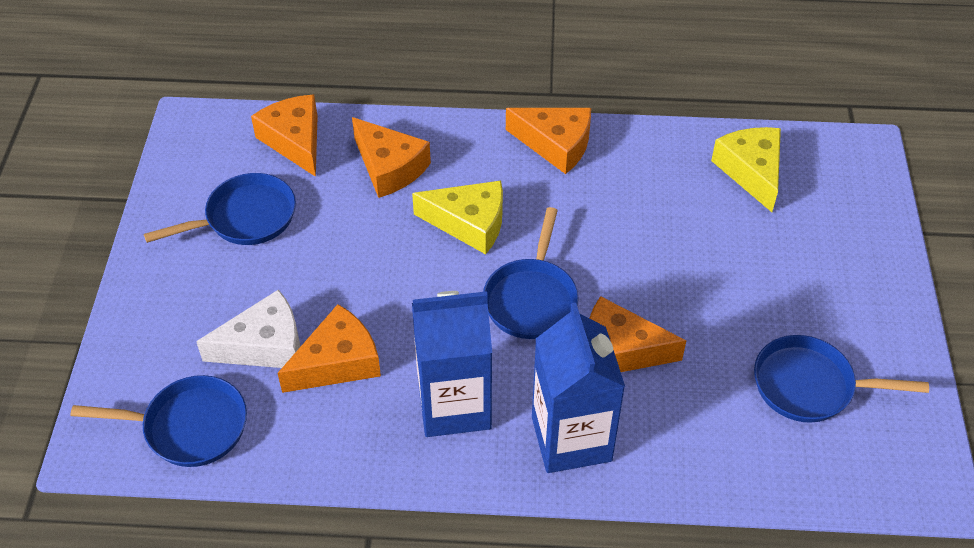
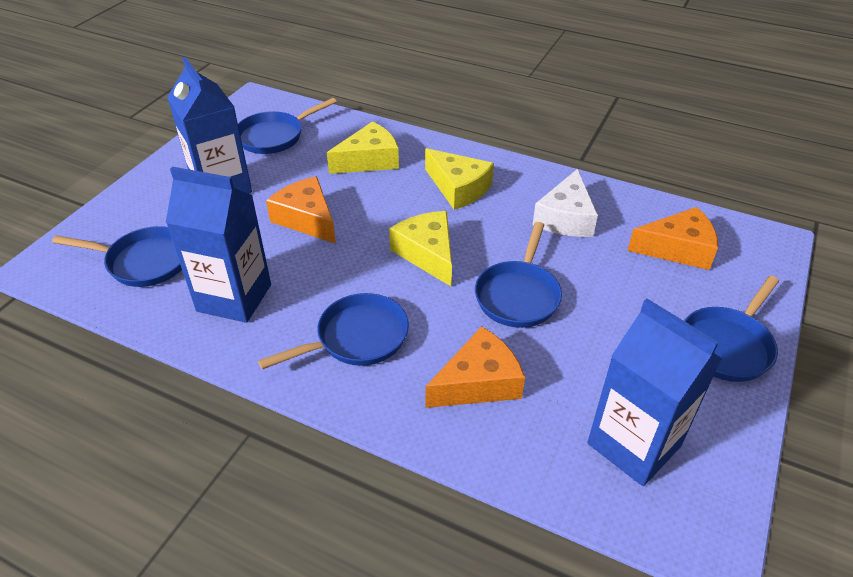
blue carton: 2 -> 3
blue pan: 4 -> 5
orange cheese: 5 -> 3
yellow cheese: 2 -> 3

